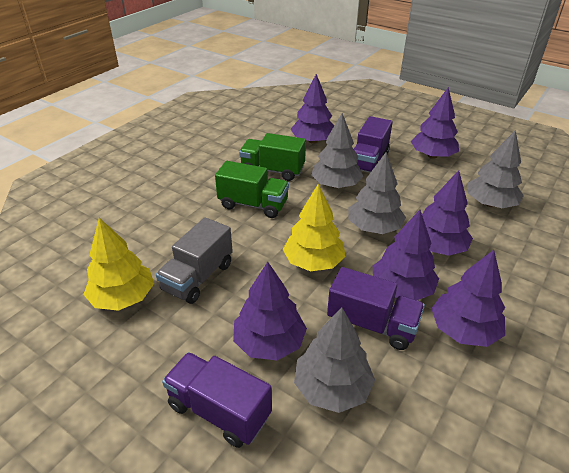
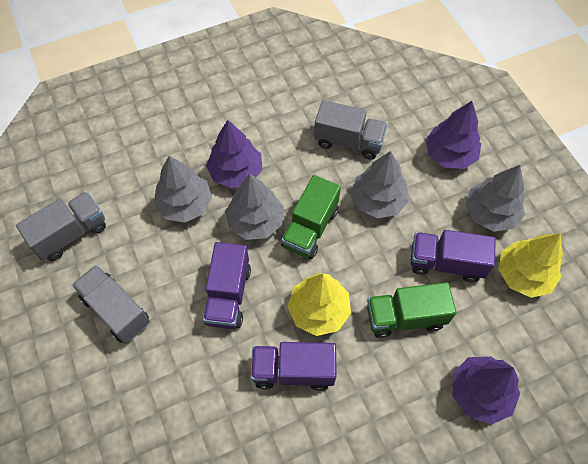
grey truck: 1 -> 3
purple tree: 6 -> 3

